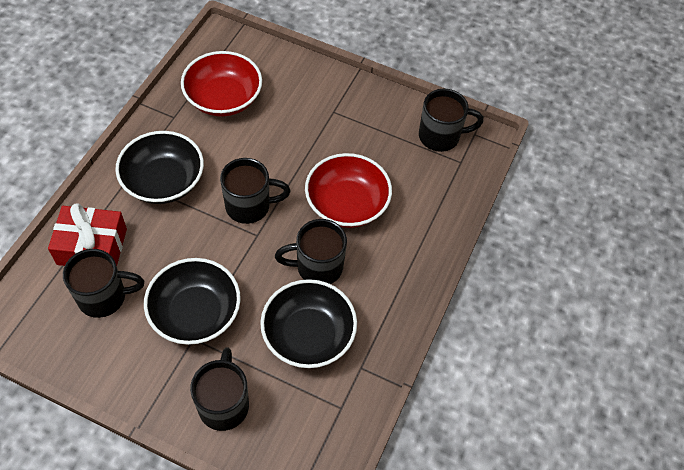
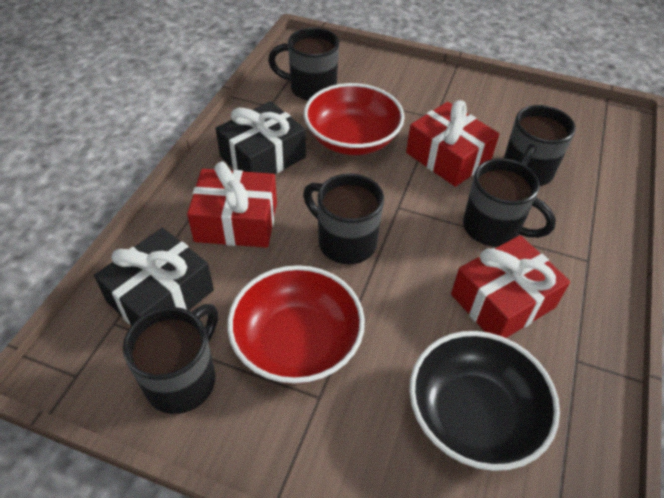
black bowl: 3 -> 1
black gift: 0 -> 2
red gift: 1 -> 3

